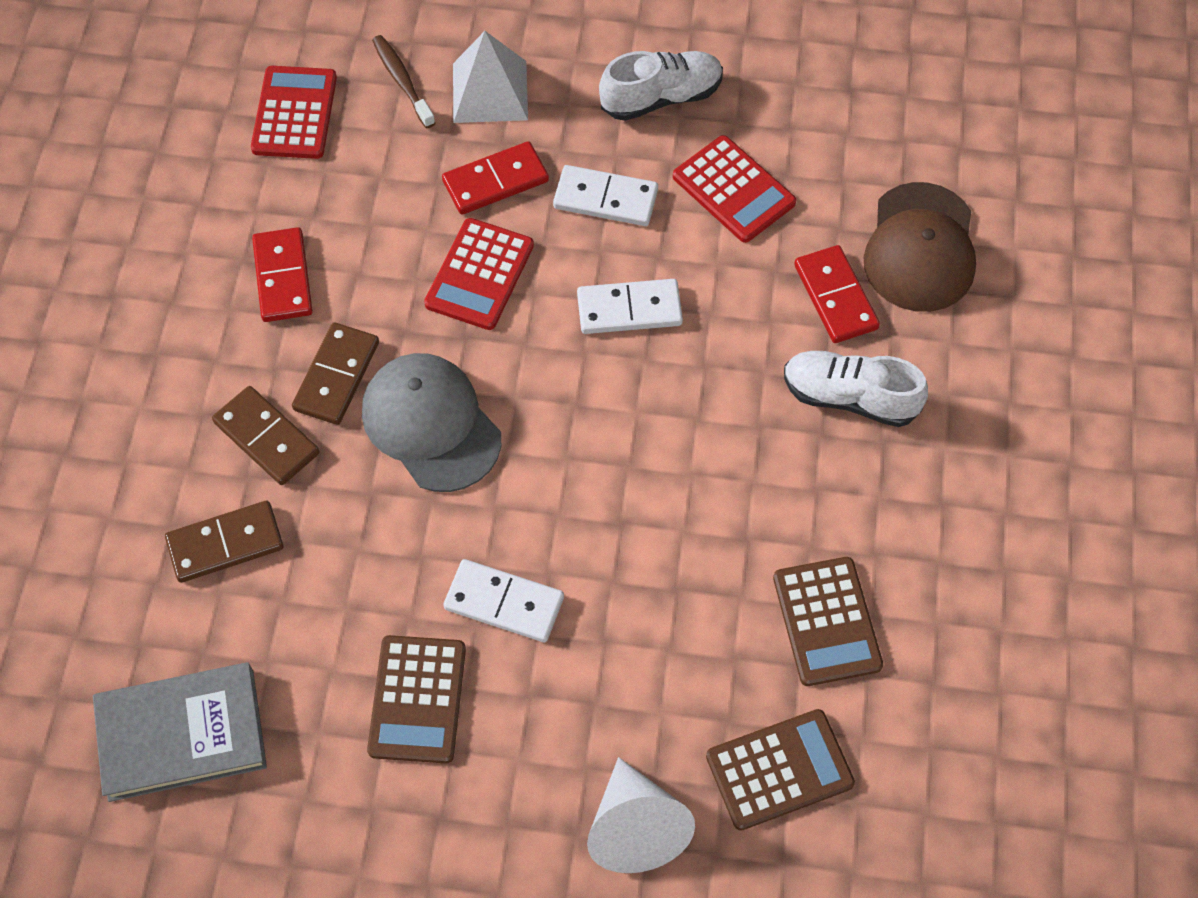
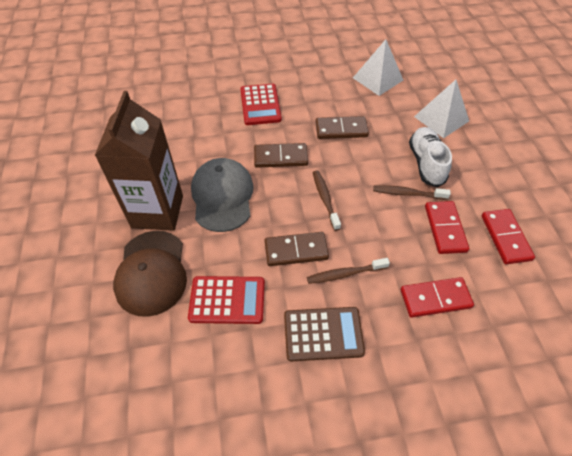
brown calculator: 3 -> 1
brown carton: 0 -> 1
brown toothbrush: 1 -> 3
grey book: 1 -> 0
red calculator: 3 -> 2
white cone: 1 -> 0
white domino: 3 -> 0
white pyramid: 1 -> 2
white shoe: 2 -> 1

